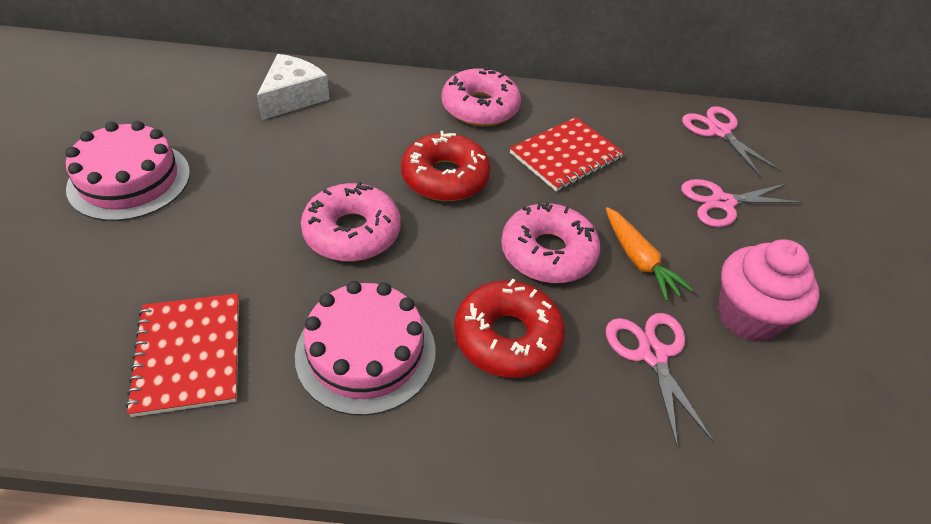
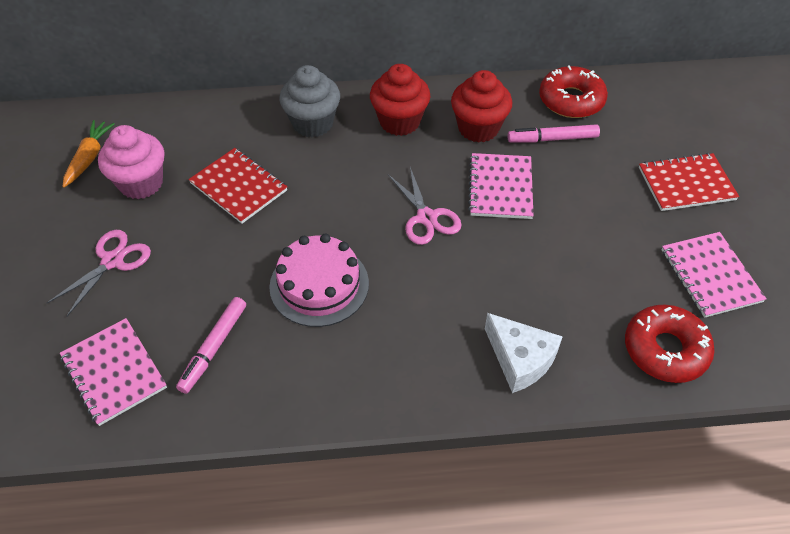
grey cupcake: 0 -> 1
pink cake: 2 -> 1
pink donut: 3 -> 0
pink marker: 0 -> 2
pink notebook: 0 -> 3
pink scissors: 3 -> 2
red cupcake: 0 -> 2

